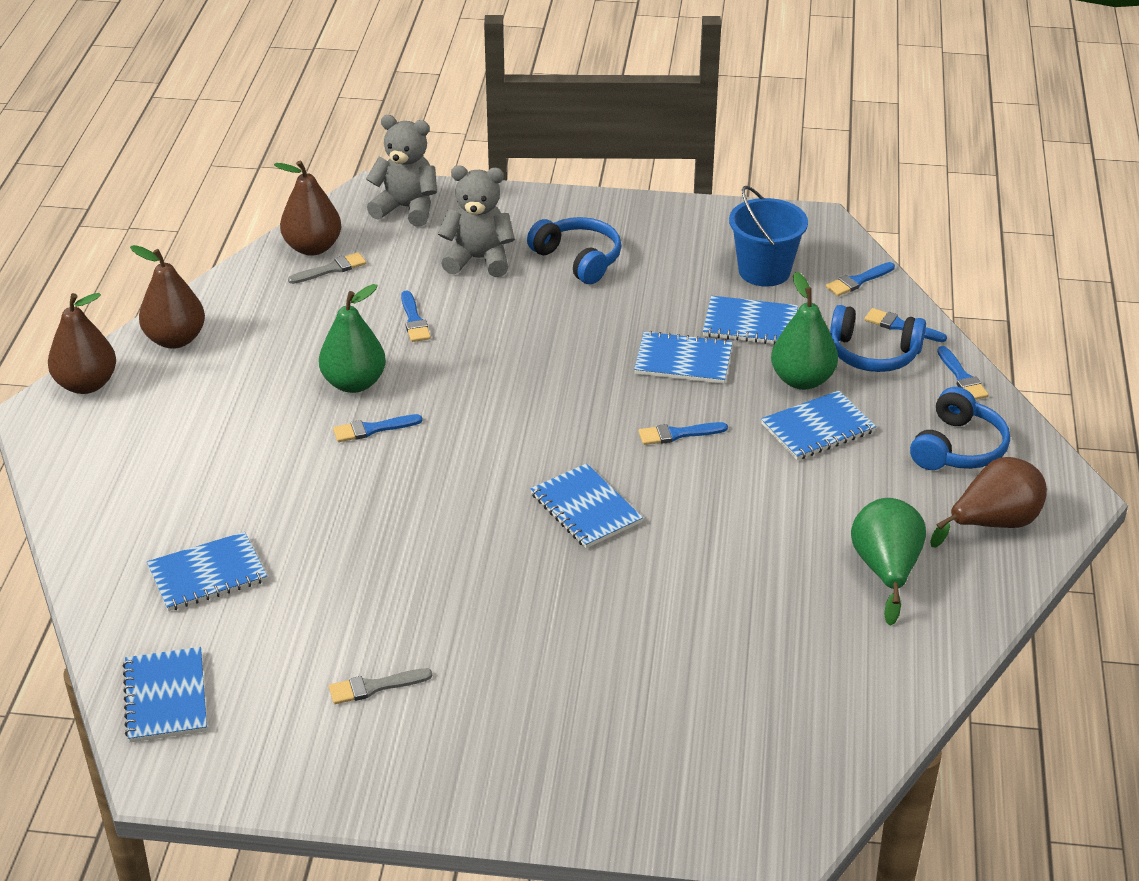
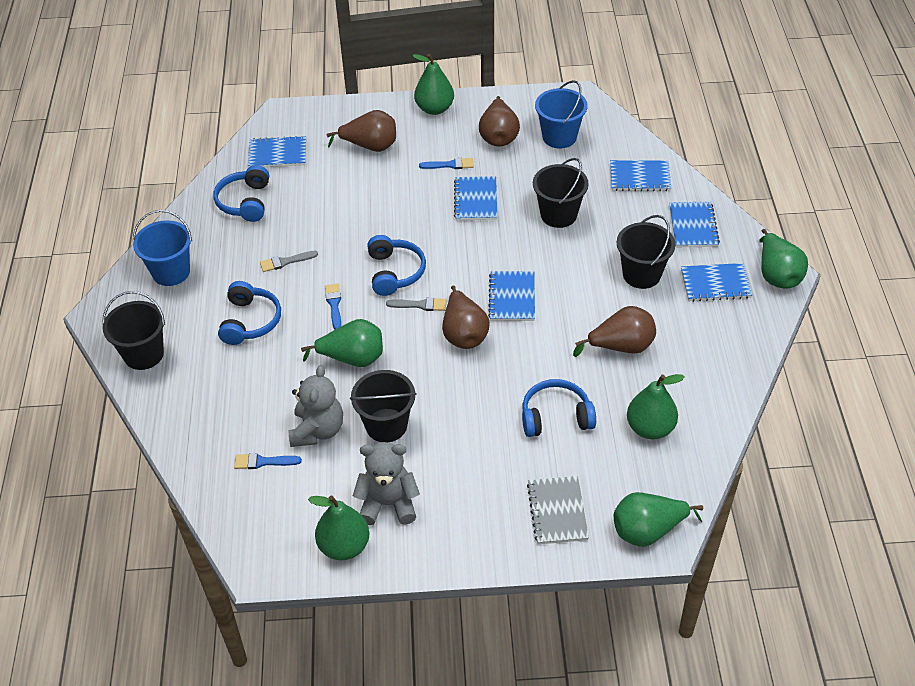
black bucket: 0 -> 4
blue brush: 6 -> 3
blue bucket: 1 -> 2
blue headphones: 3 -> 4
green pear: 3 -> 6
grey notebook: 0 -> 1

